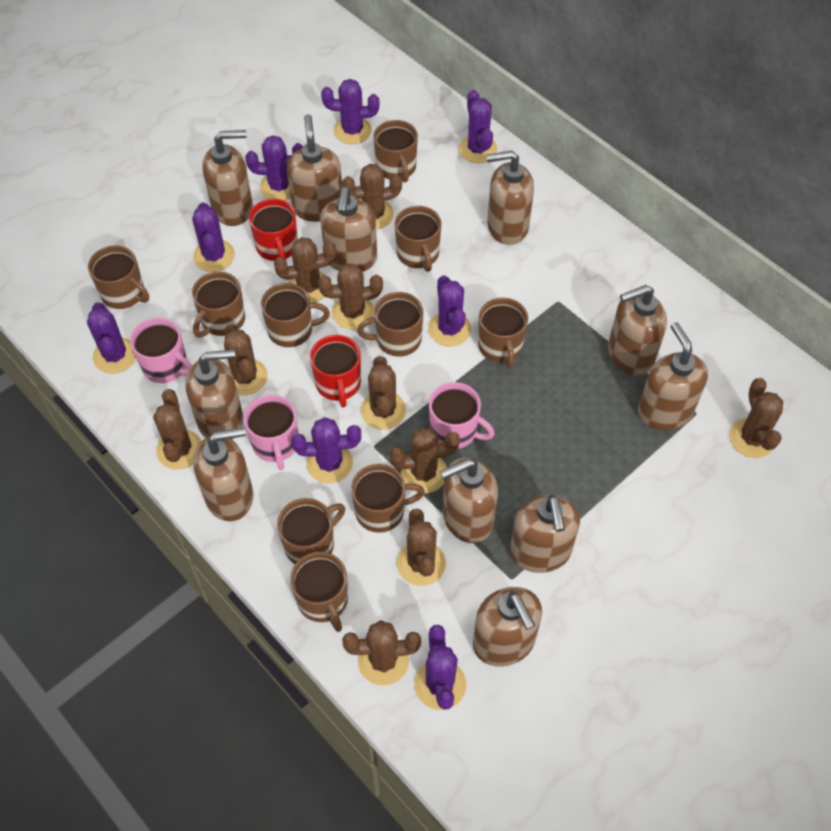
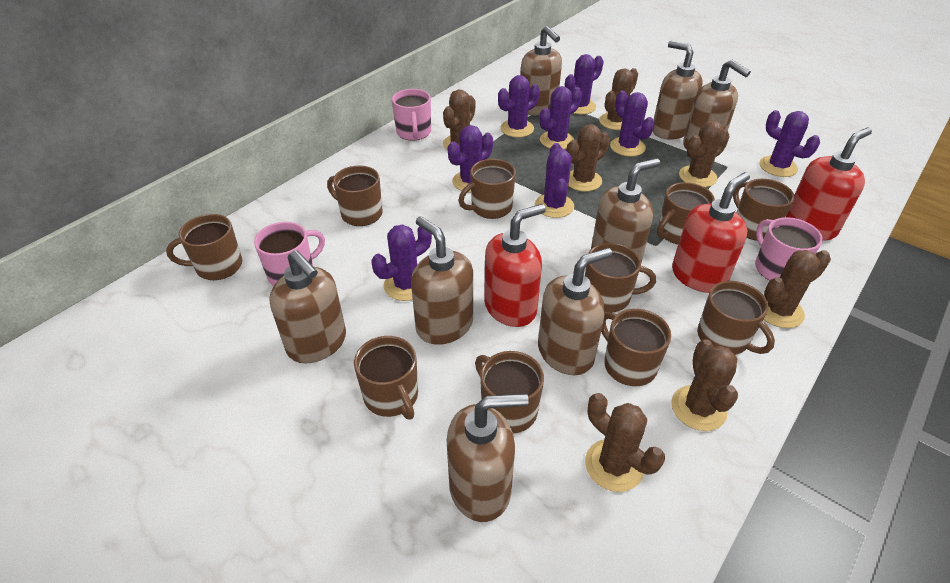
brown cactus: 10 -> 7
brown soap dispenser: 11 -> 8
red mug: 2 -> 0
red soap dispenser: 0 -> 3

